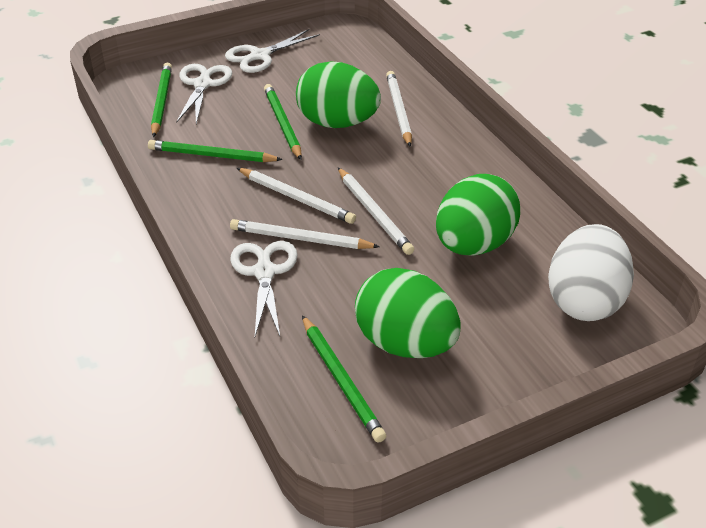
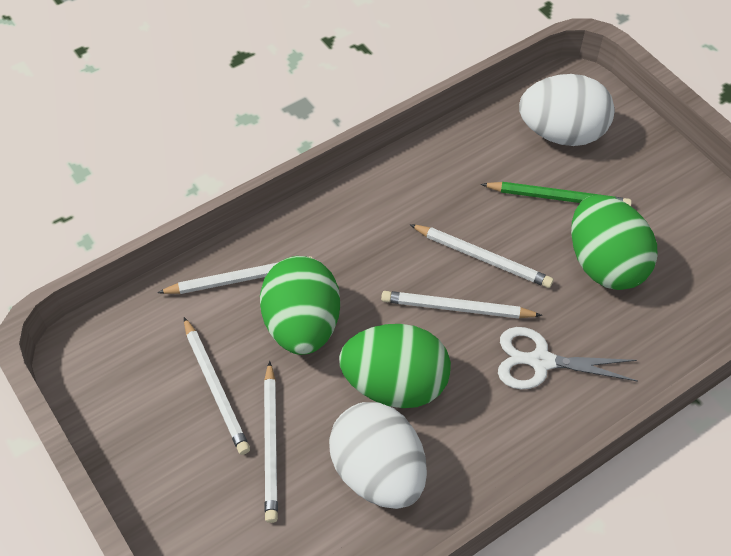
green pencil: 4 -> 1
white egg: 1 -> 2
white pencil: 4 -> 5
white scissors: 3 -> 1

